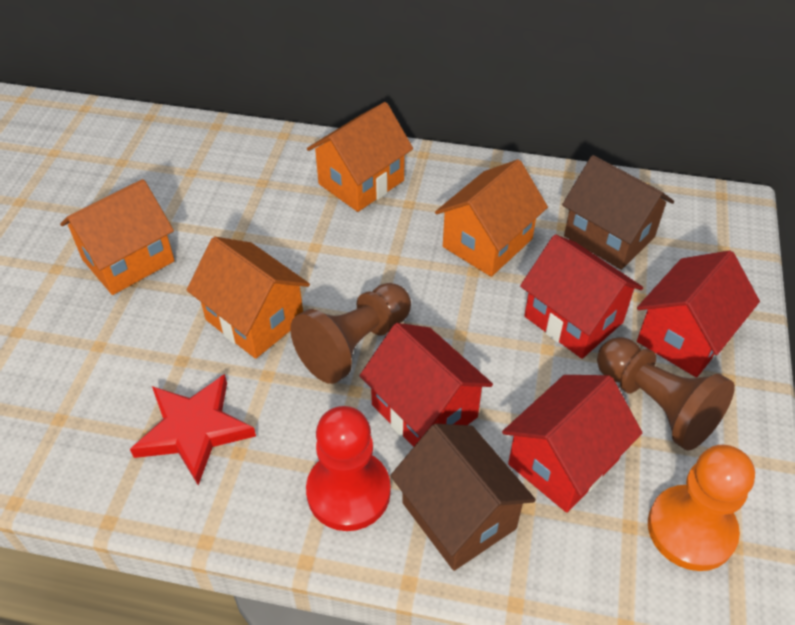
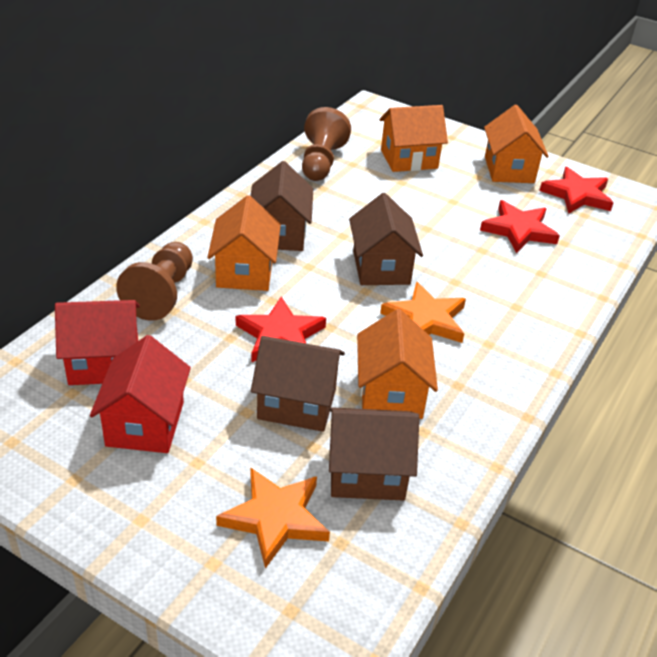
brown house: 2 -> 4
orange pawn: 1 -> 0
orange star: 0 -> 2
red house: 4 -> 2
red pawn: 1 -> 0
red star: 1 -> 3

